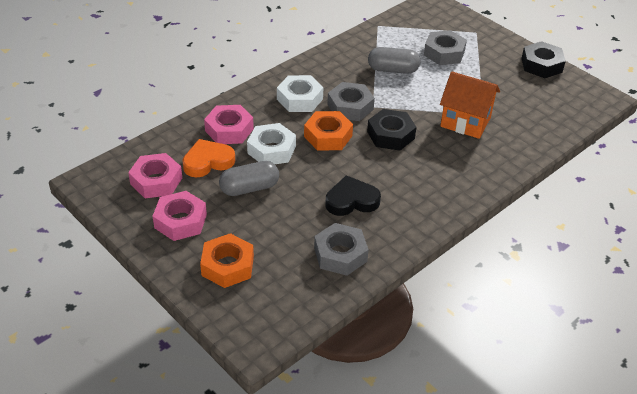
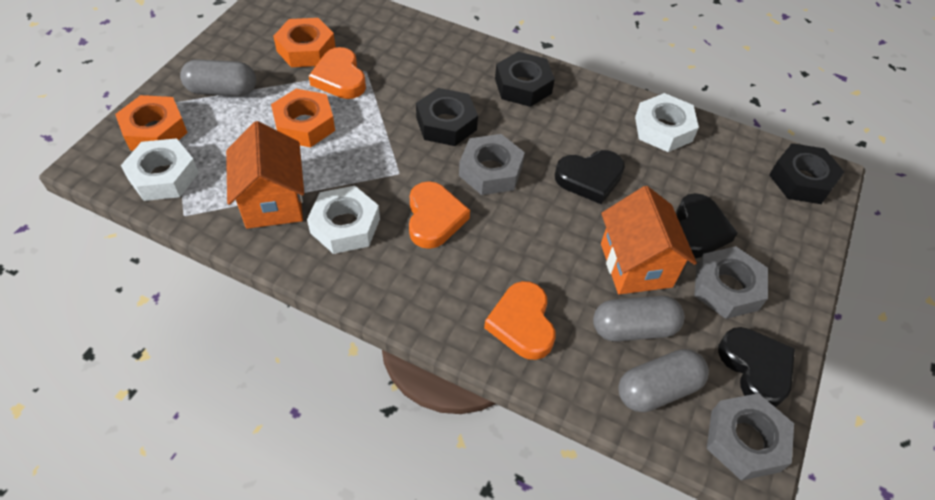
black heart: 1 -> 3
black nut: 2 -> 3
grey capsule: 2 -> 3
orange heart: 1 -> 3
orange house: 1 -> 2
orange nut: 2 -> 3
pink nut: 3 -> 0
white nut: 2 -> 3

